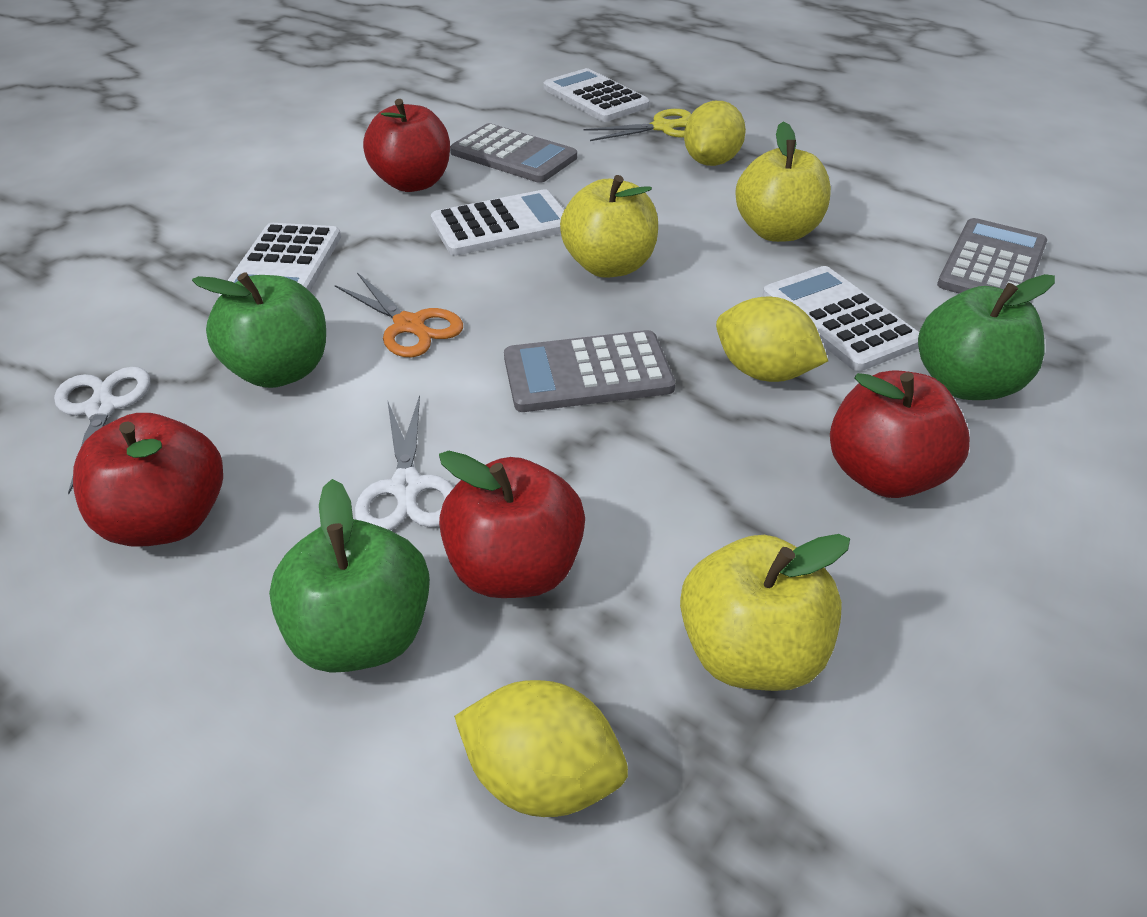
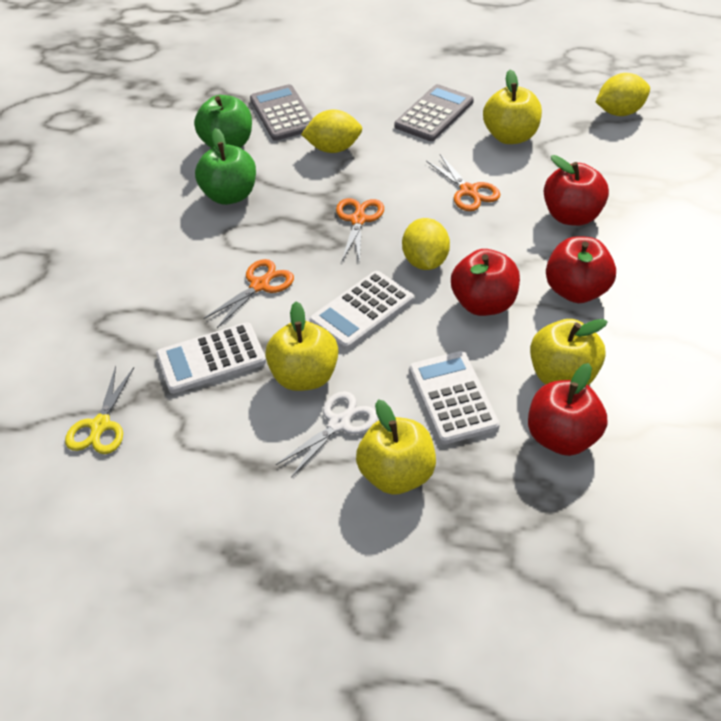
green apple: 3 -> 2
grey calculator: 3 -> 2
orange scissors: 1 -> 3
white calculator: 4 -> 3
white scissors: 2 -> 1
yellow apple: 3 -> 4

